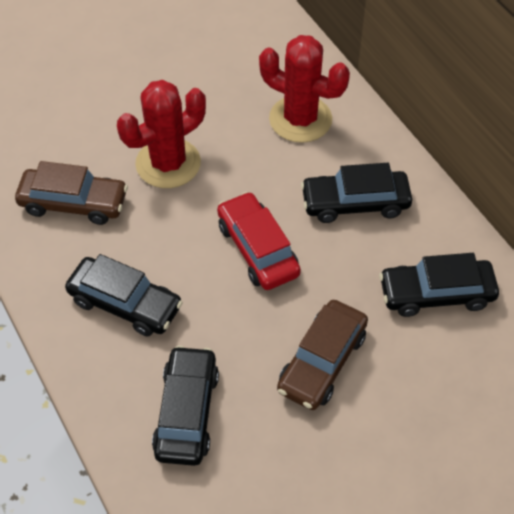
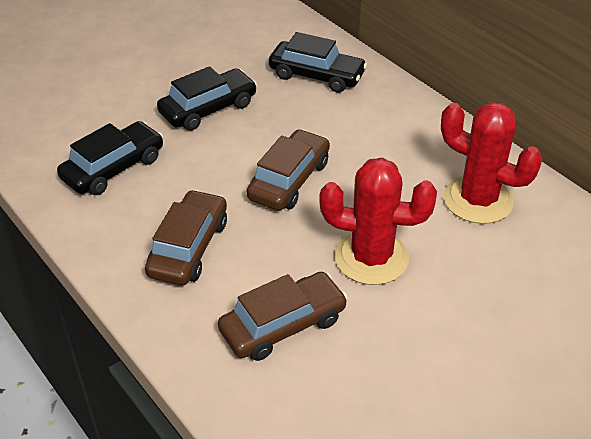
black car: 4 -> 3
brown car: 2 -> 3
red car: 1 -> 0

